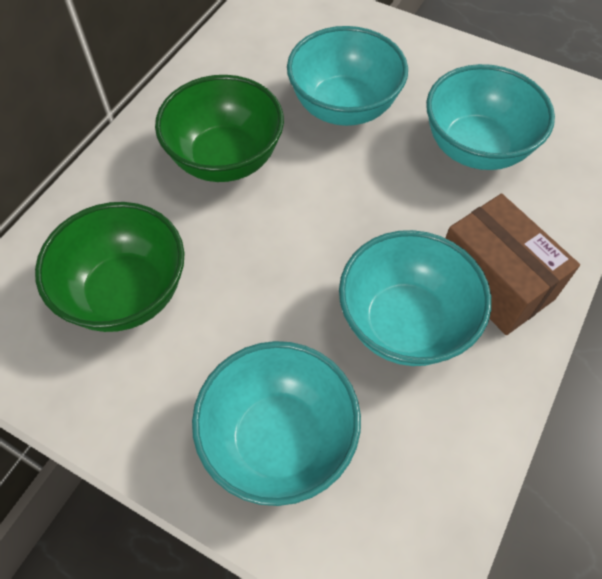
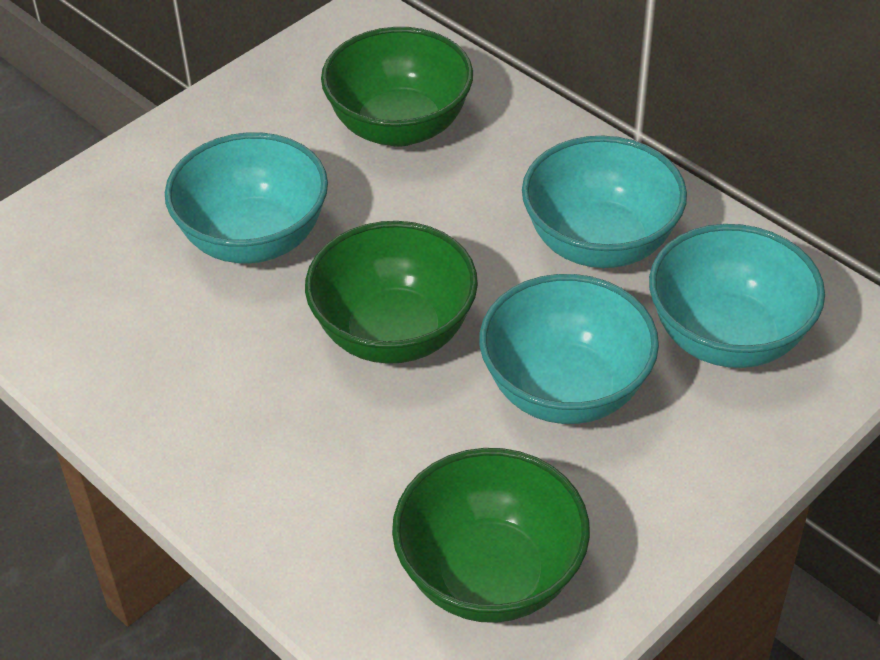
brown box: 1 -> 0
green bowl: 2 -> 3

